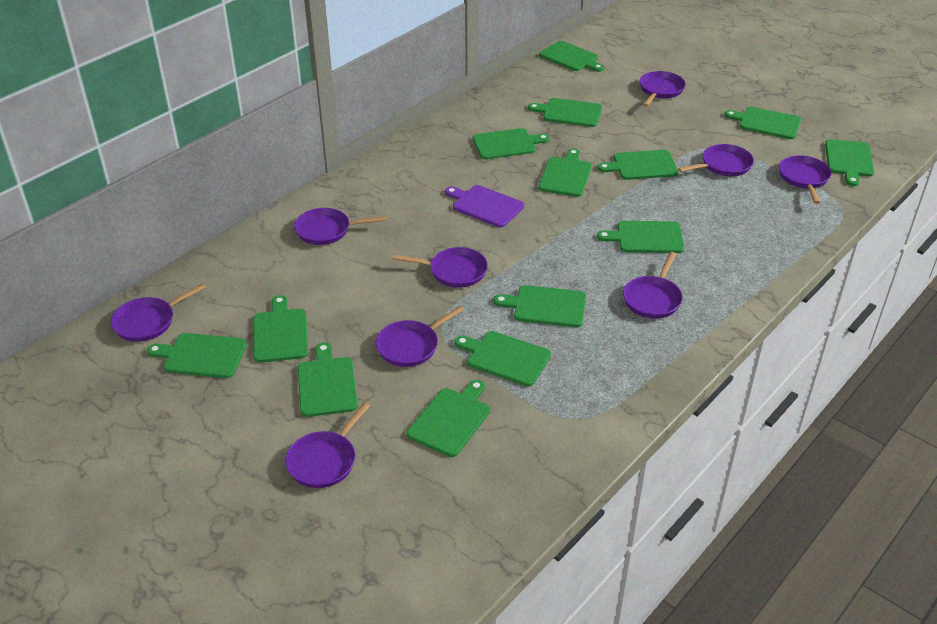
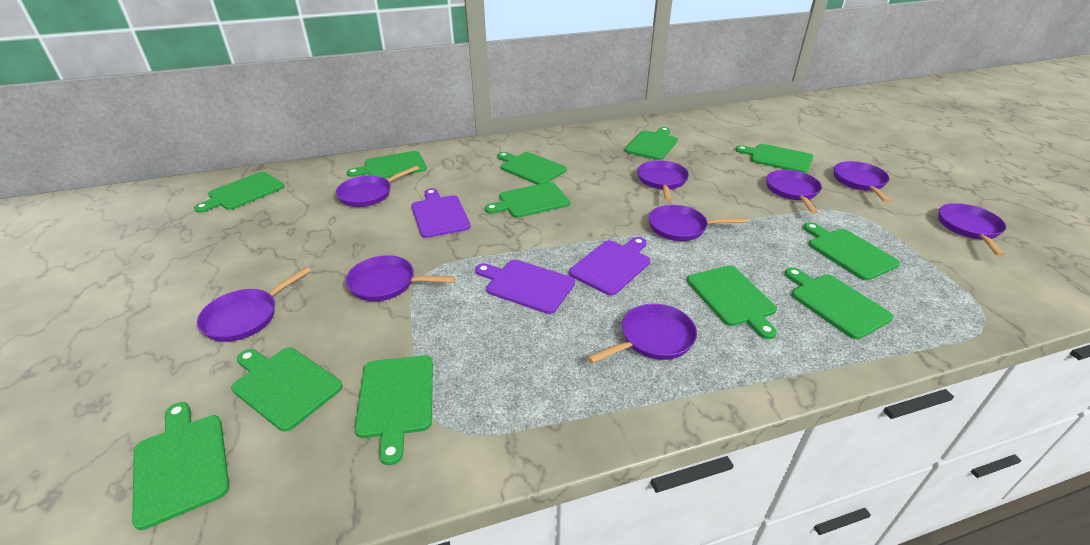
green cutting board: 14 -> 12
purple cutting board: 1 -> 3

